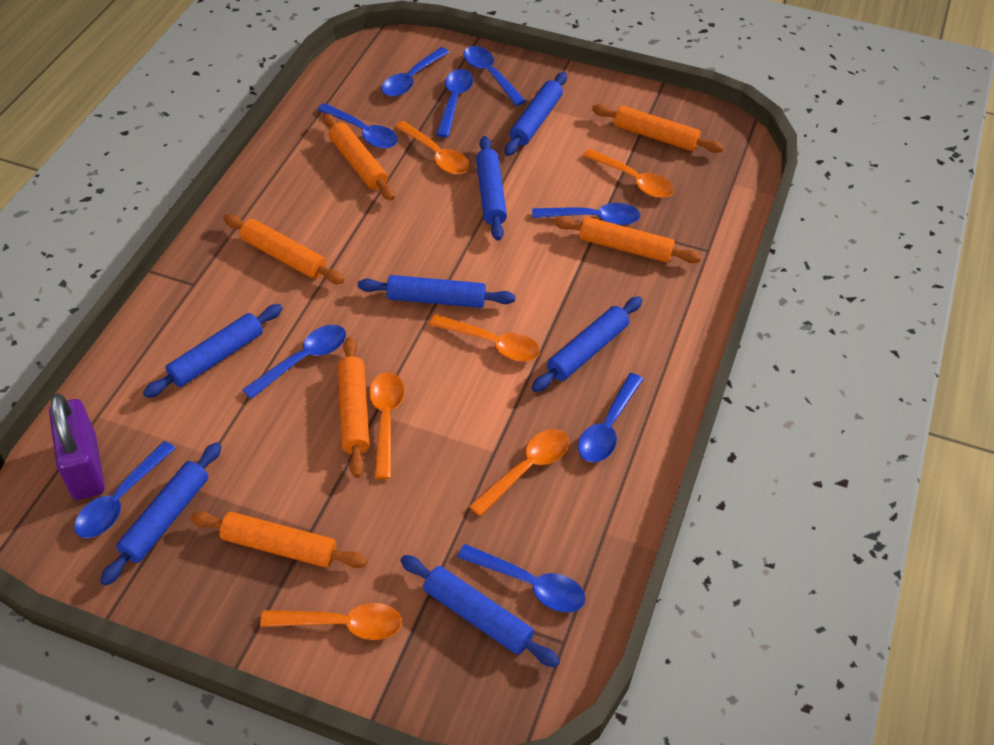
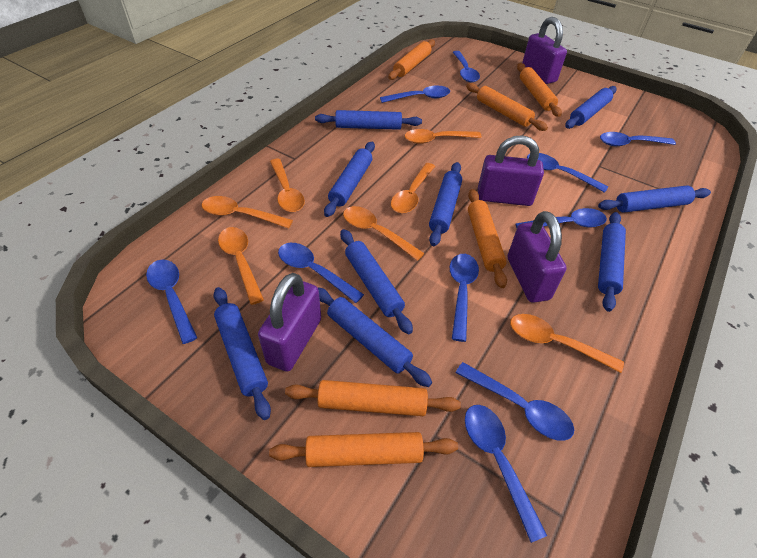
blue rolling pin: 7 -> 9
blue spoon: 9 -> 10
orange spoon: 6 -> 7
purple padlock: 1 -> 4

